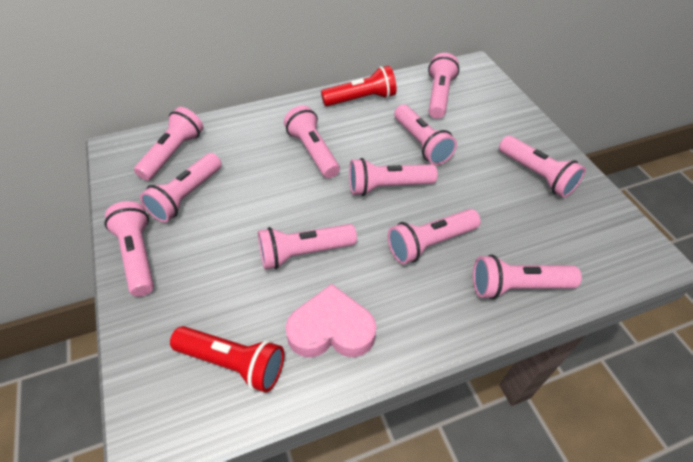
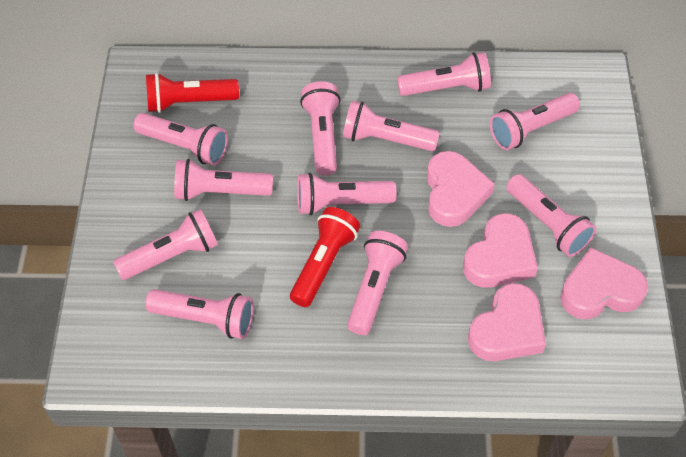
pink heart: 1 -> 4

